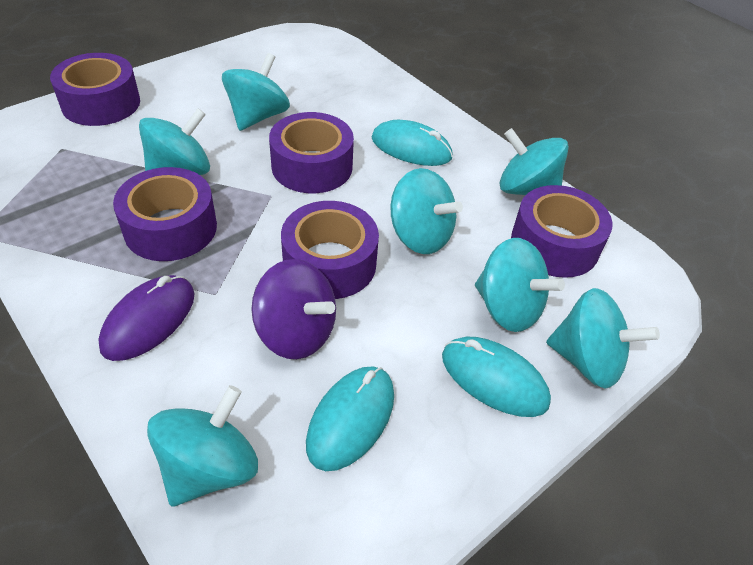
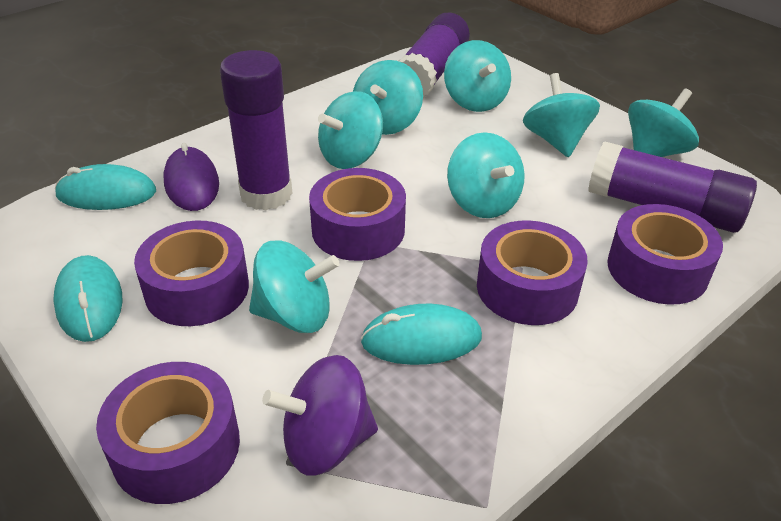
purple glue stick: 0 -> 3

